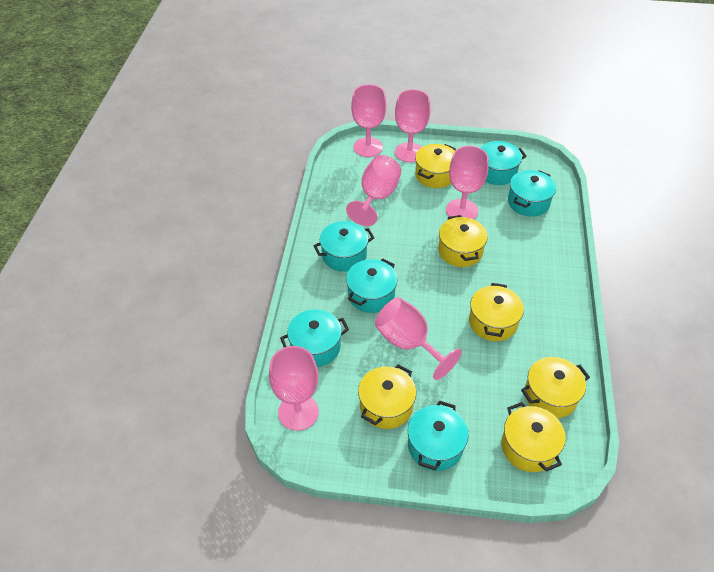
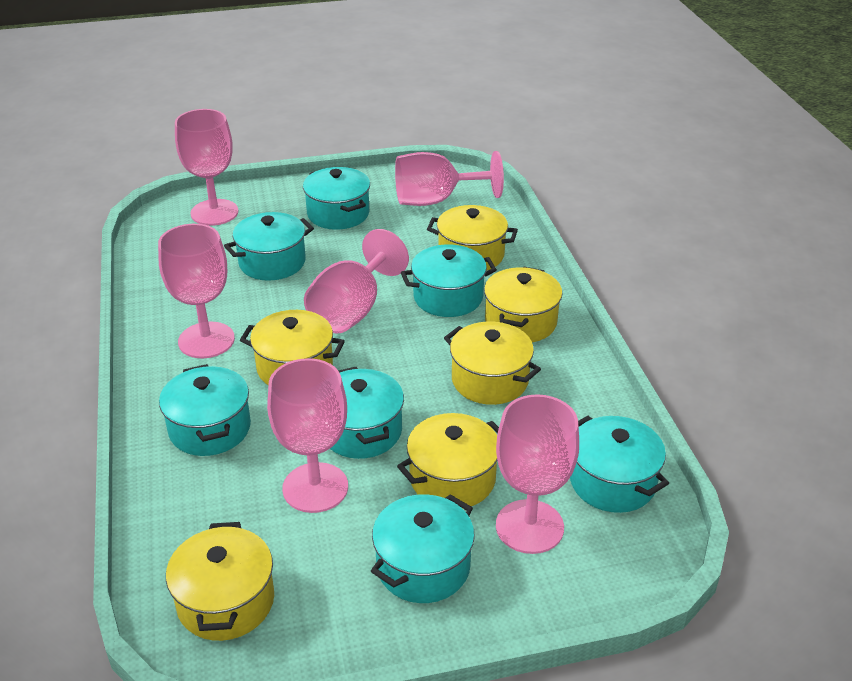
turquoise pot: 6 -> 7

